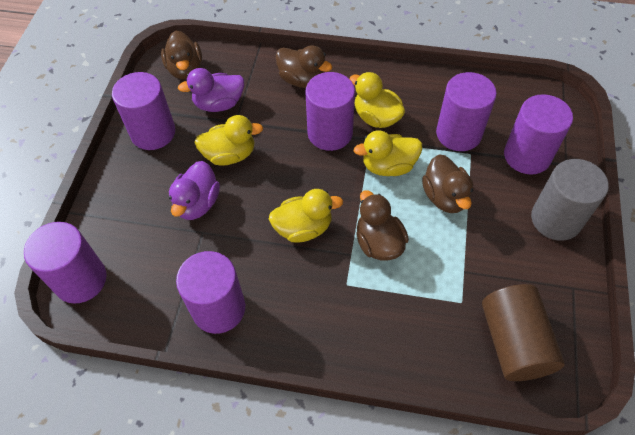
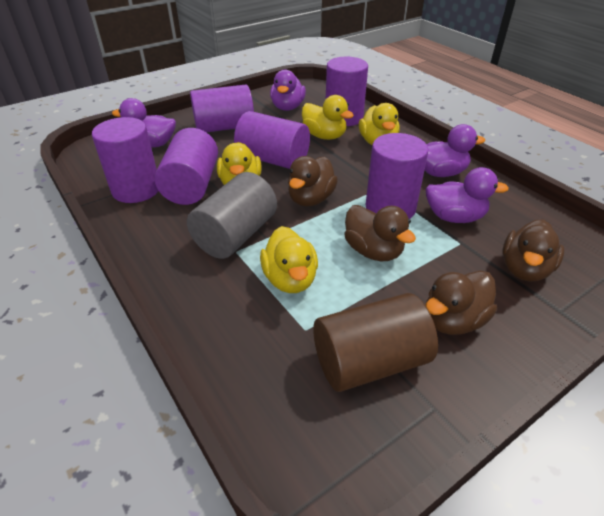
purple duck: 2 -> 4

